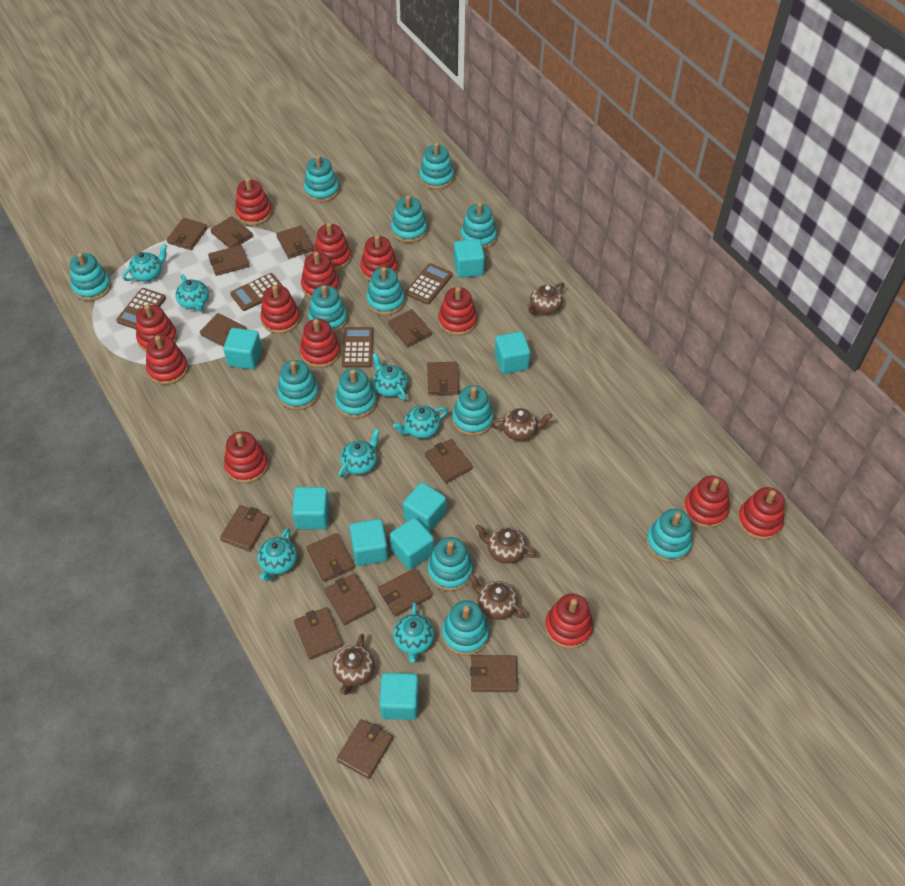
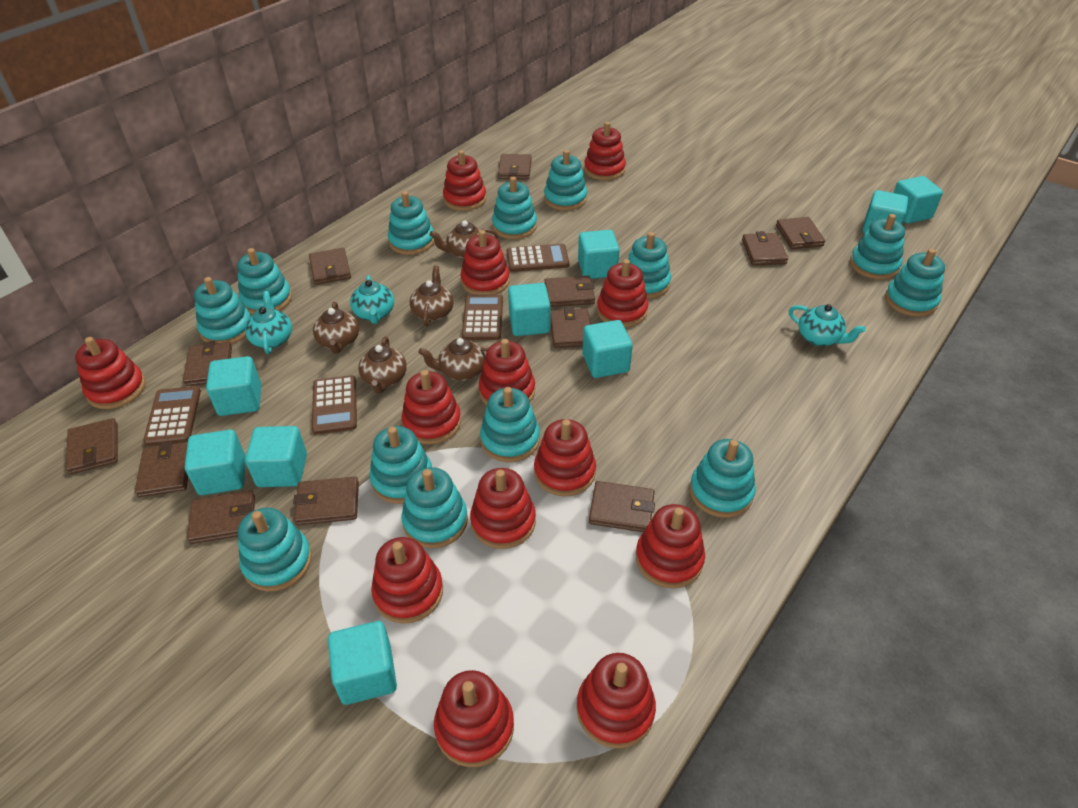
brown wallet: 15 -> 12
turquoise cube: 8 -> 9
turquoise teapot: 7 -> 3

